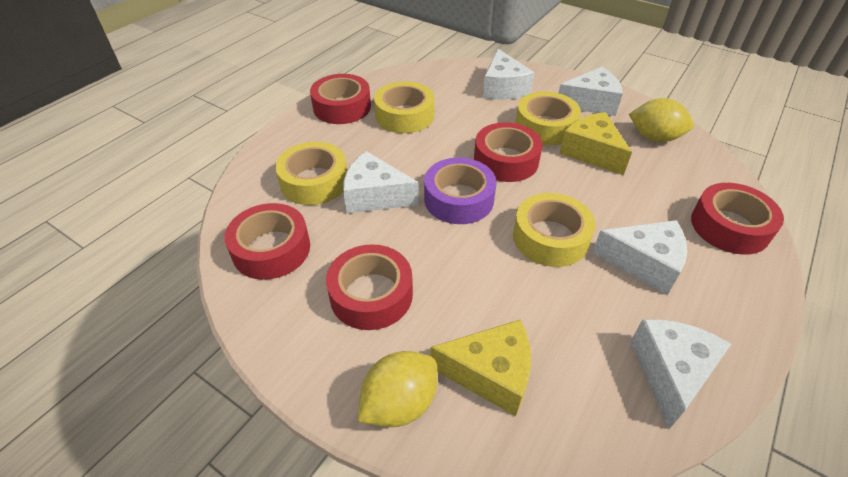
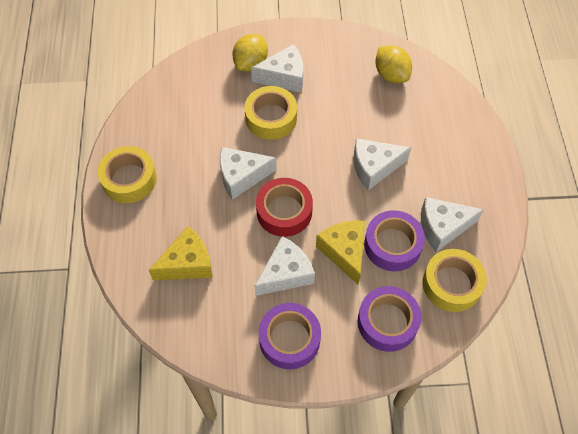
purple tape: 1 -> 3
red tape: 5 -> 1
yellow tape: 4 -> 3

